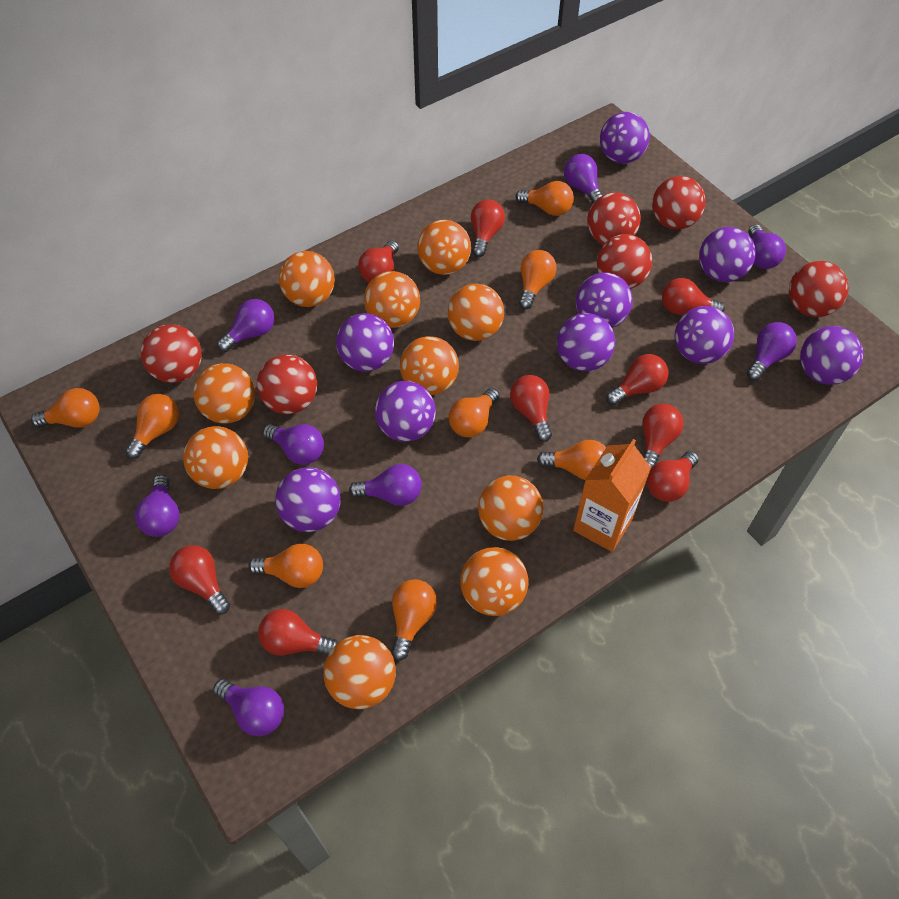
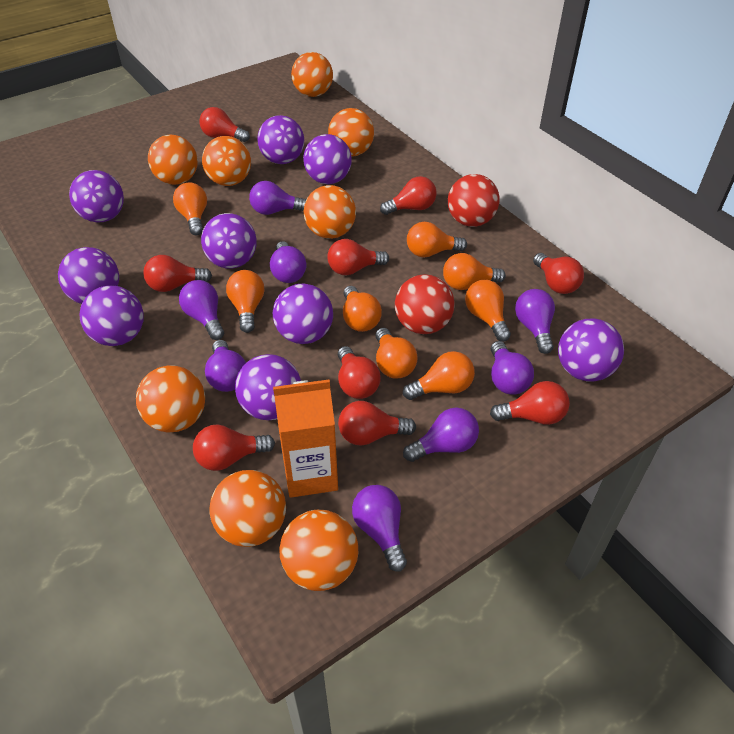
orange ball: 10 -> 8
red ball: 6 -> 2

